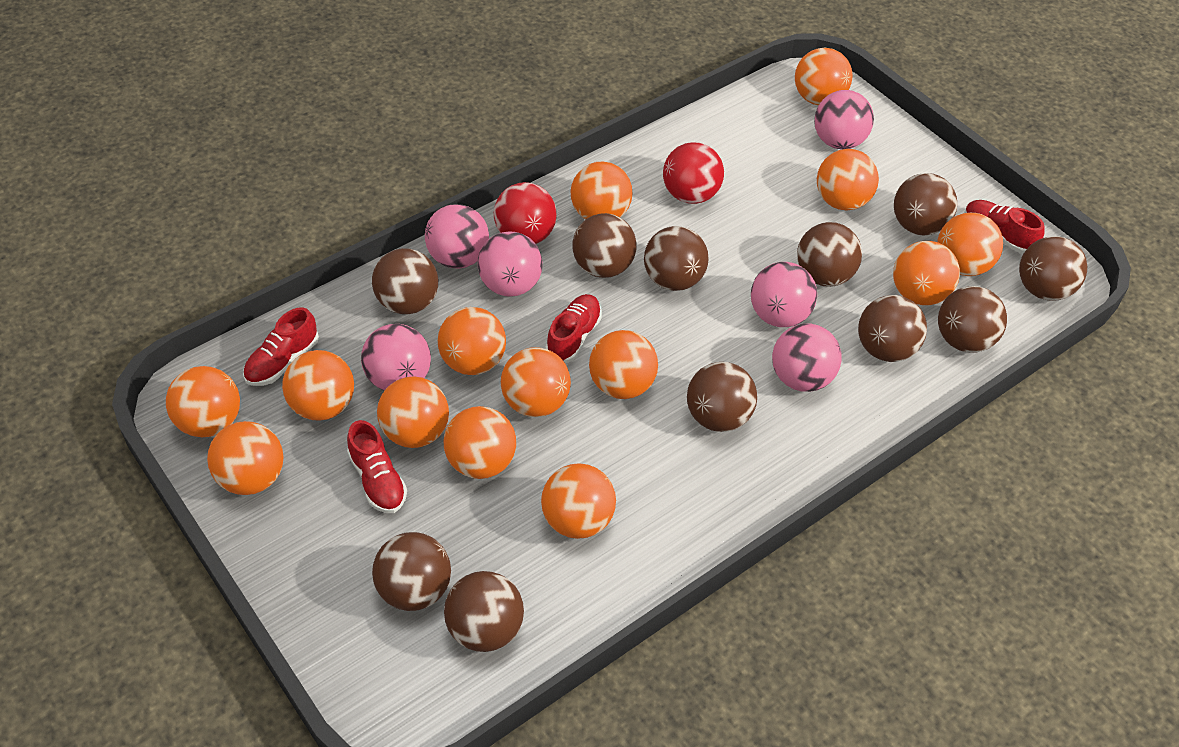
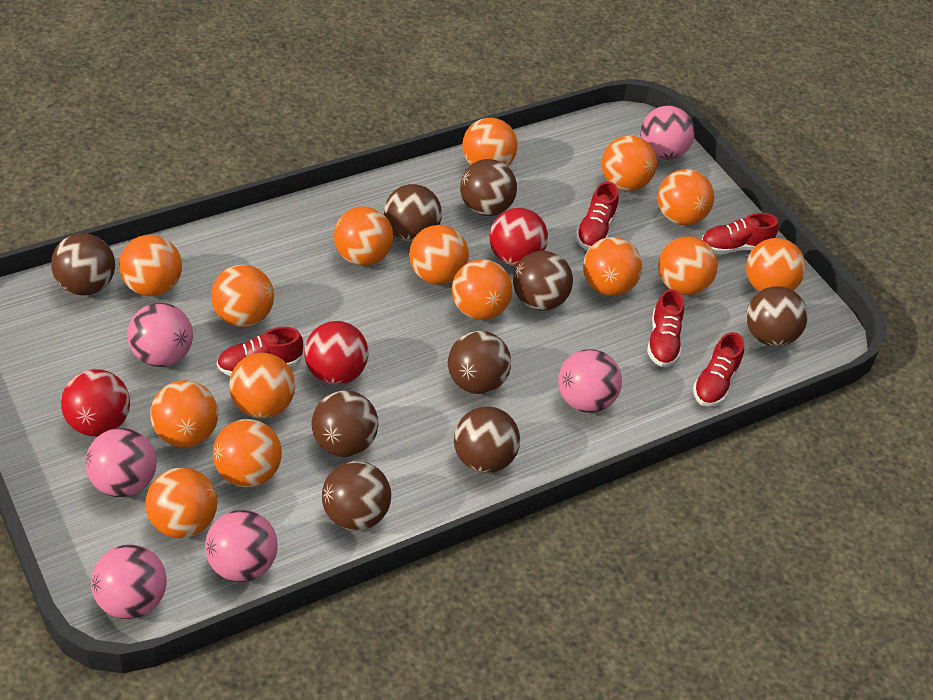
brown ball: 11 -> 9
orange ball: 14 -> 15
red ball: 2 -> 3
red shoe: 4 -> 5

